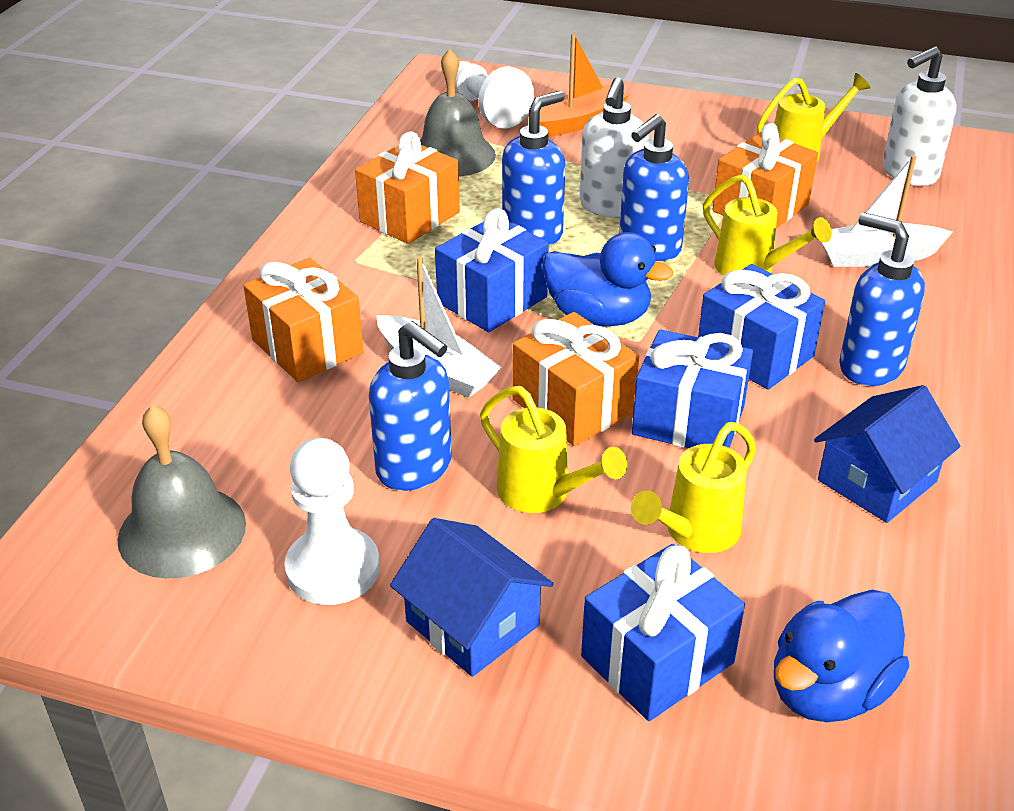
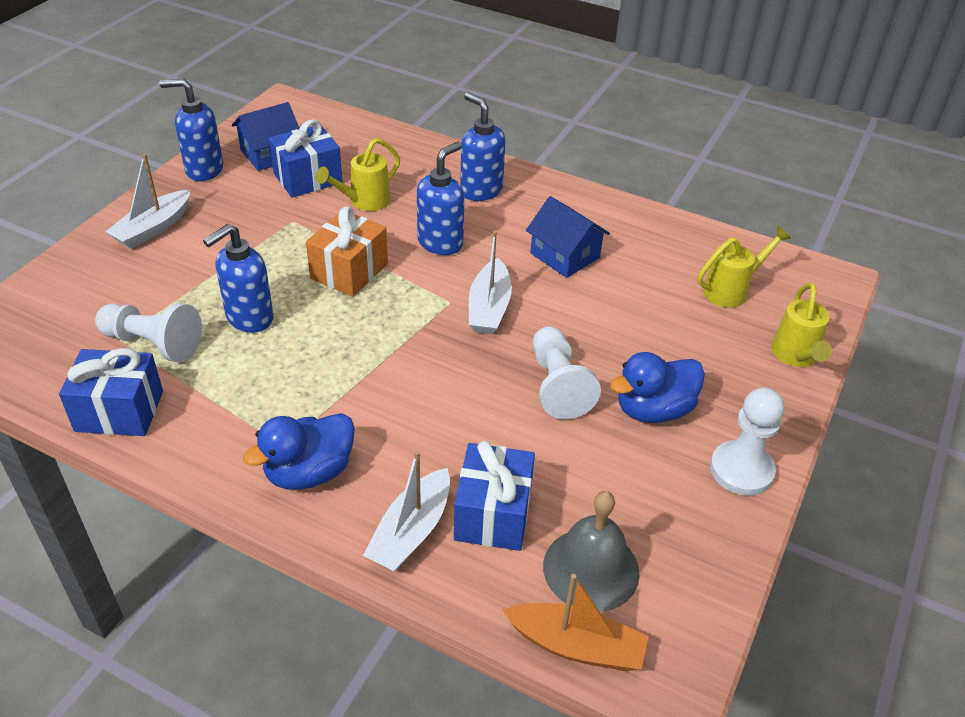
blue gift: 4 -> 3
grey bell: 2 -> 1
orange gift: 4 -> 1
white boat: 2 -> 3
white pawn: 2 -> 3
white soap dispenser: 2 -> 0
yellow watering can: 4 -> 3

